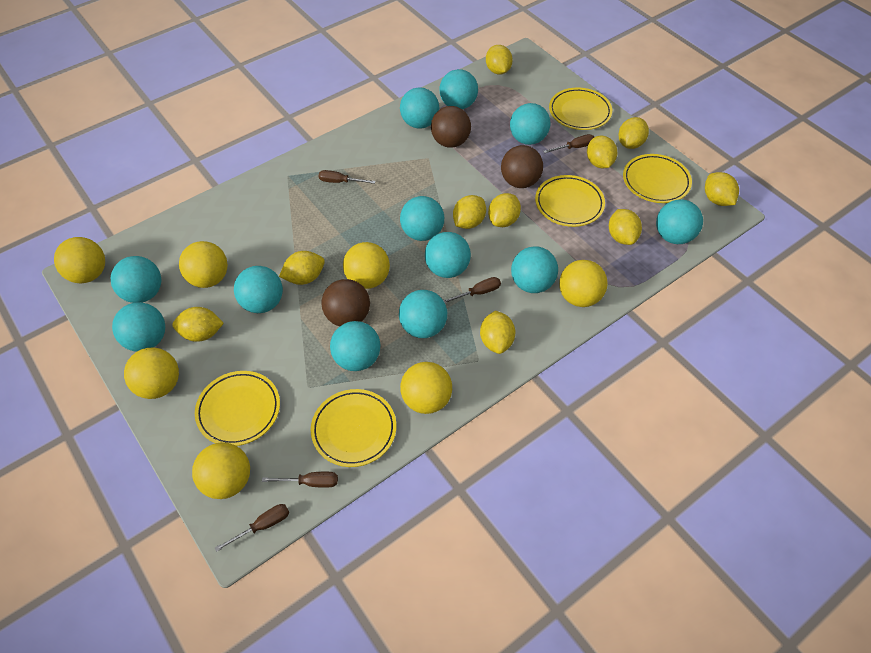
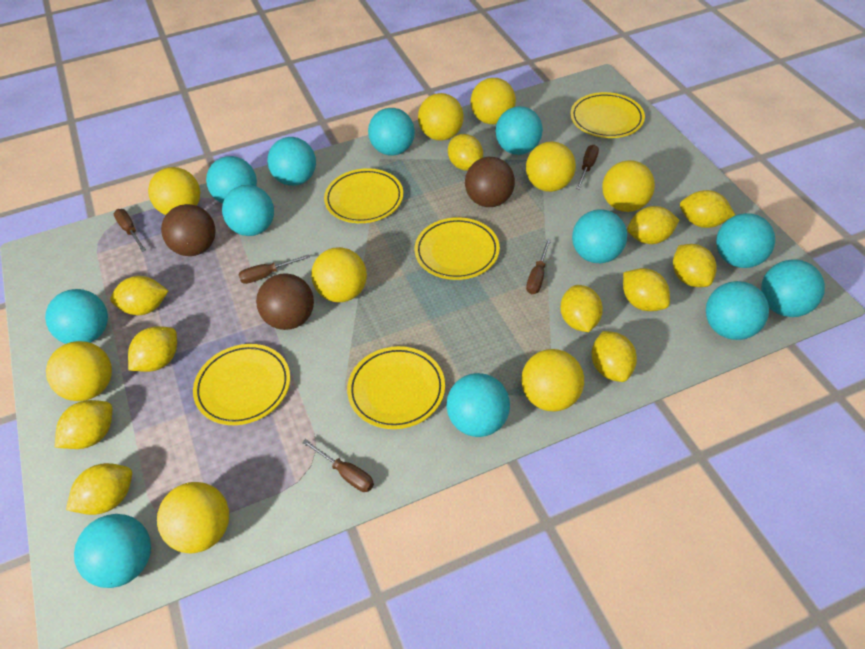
yellow ball: 7 -> 9
yellow lemon: 10 -> 11

